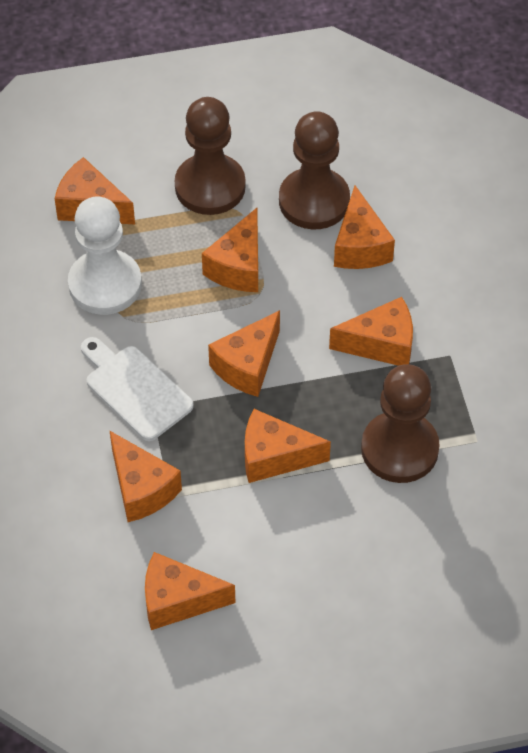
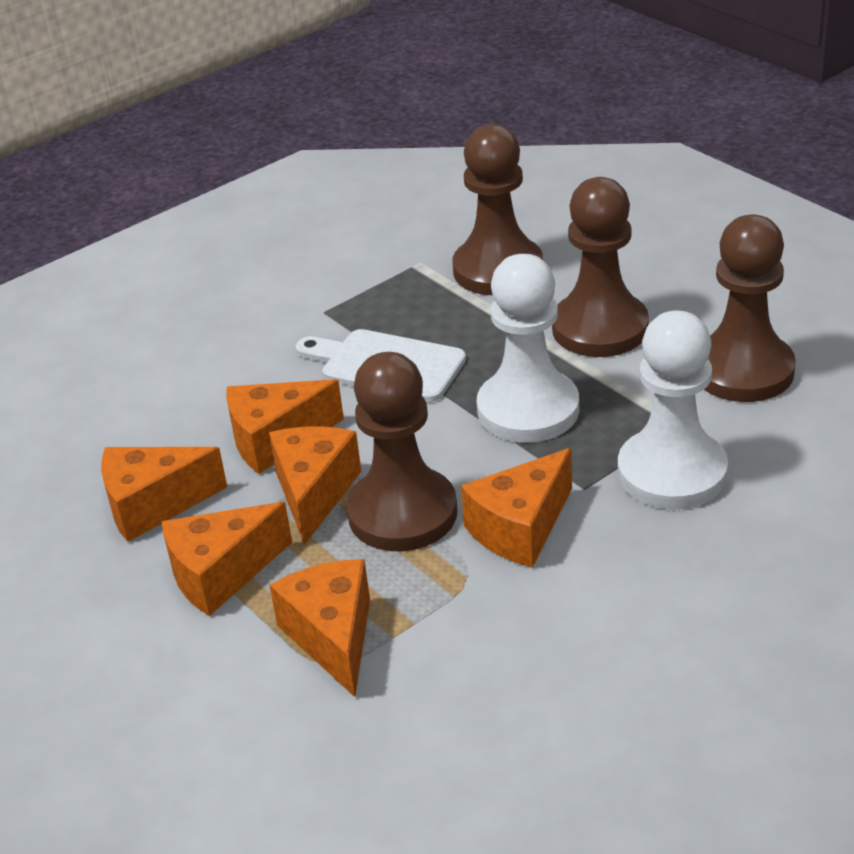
brown pawn: 3 -> 4
orange cheese: 8 -> 6
white pawn: 1 -> 2

